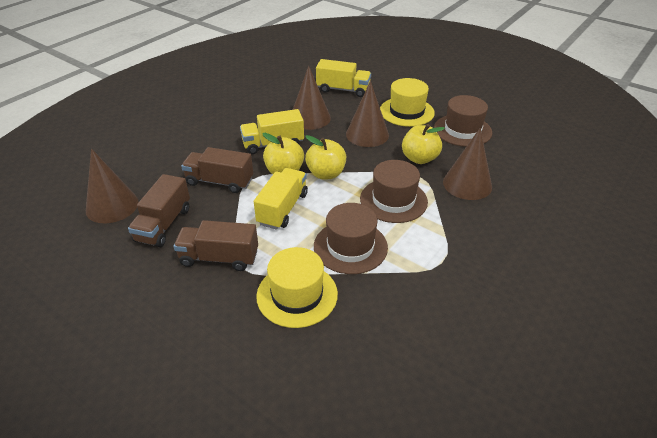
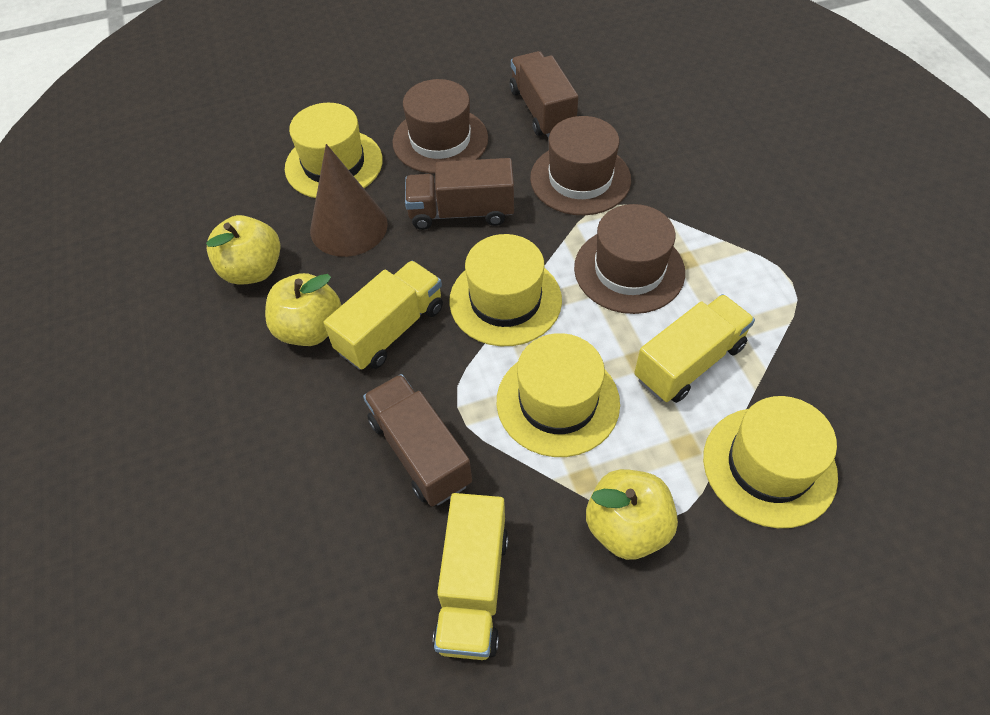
brown cone: 4 -> 1
yellow hat: 2 -> 4

